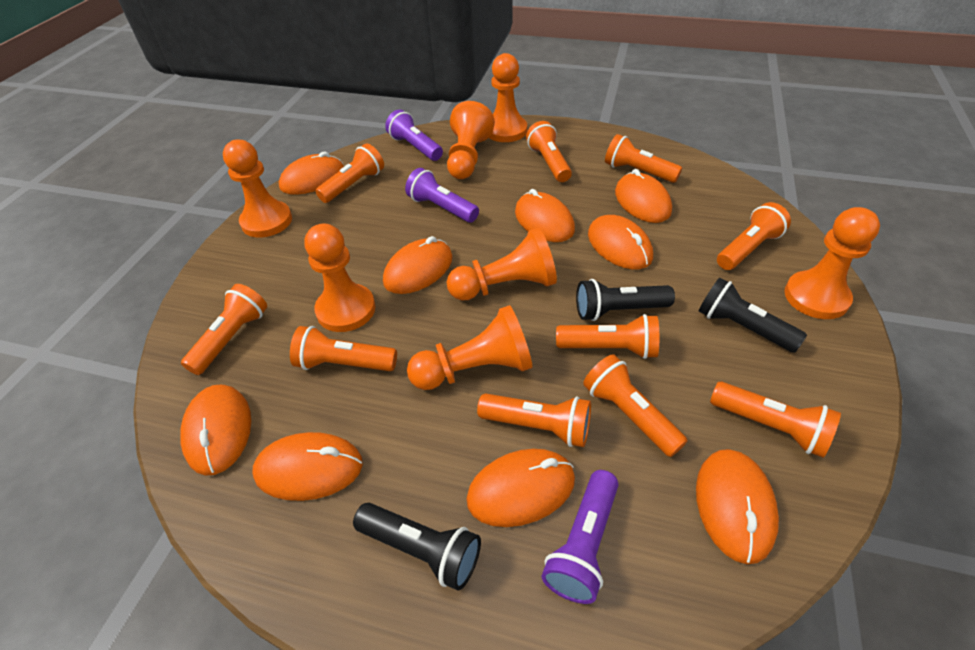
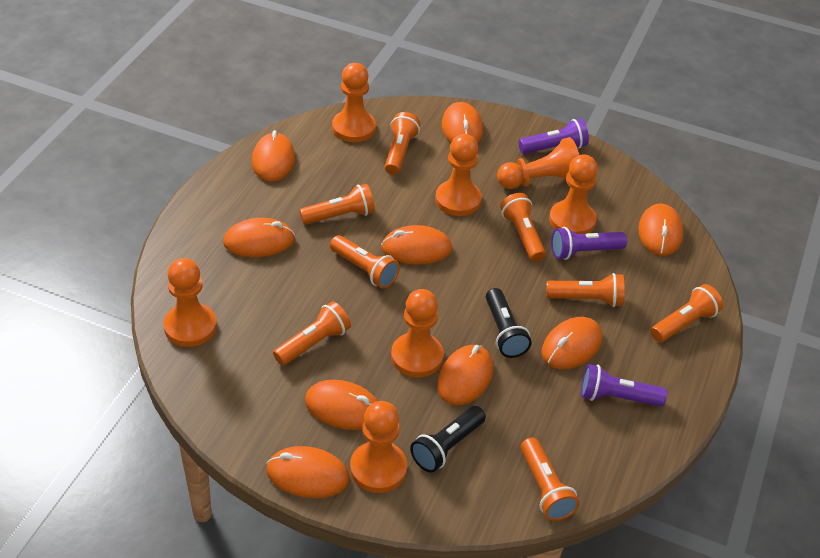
black flashlight: 3 -> 2
orange flashlight: 10 -> 8

